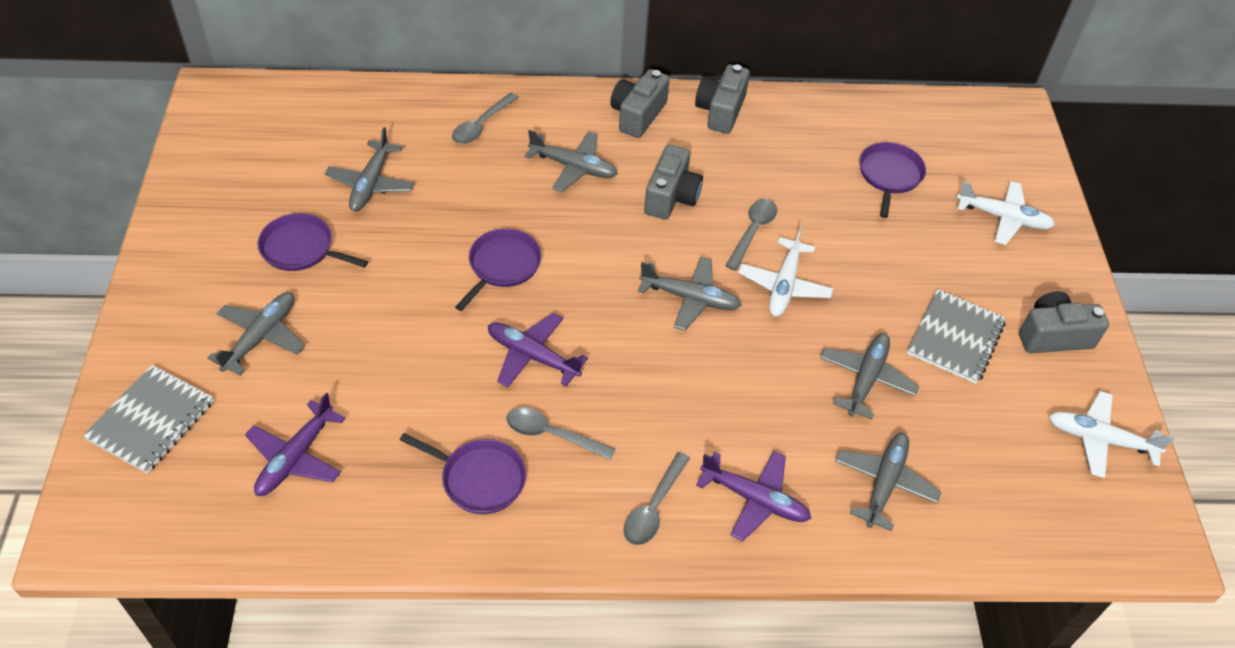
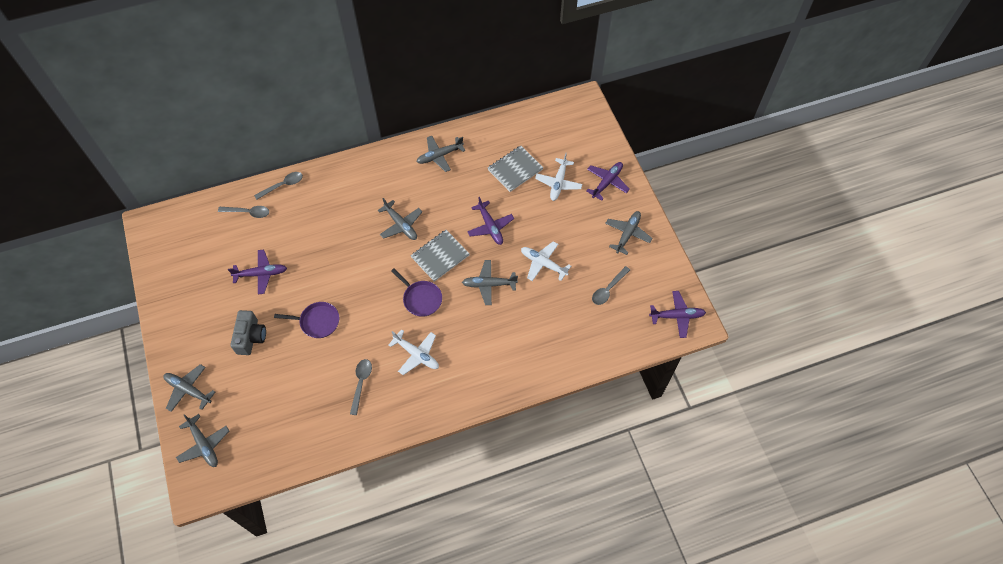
grey camera: 4 -> 1
purple pan: 4 -> 2
purple plane: 3 -> 4

